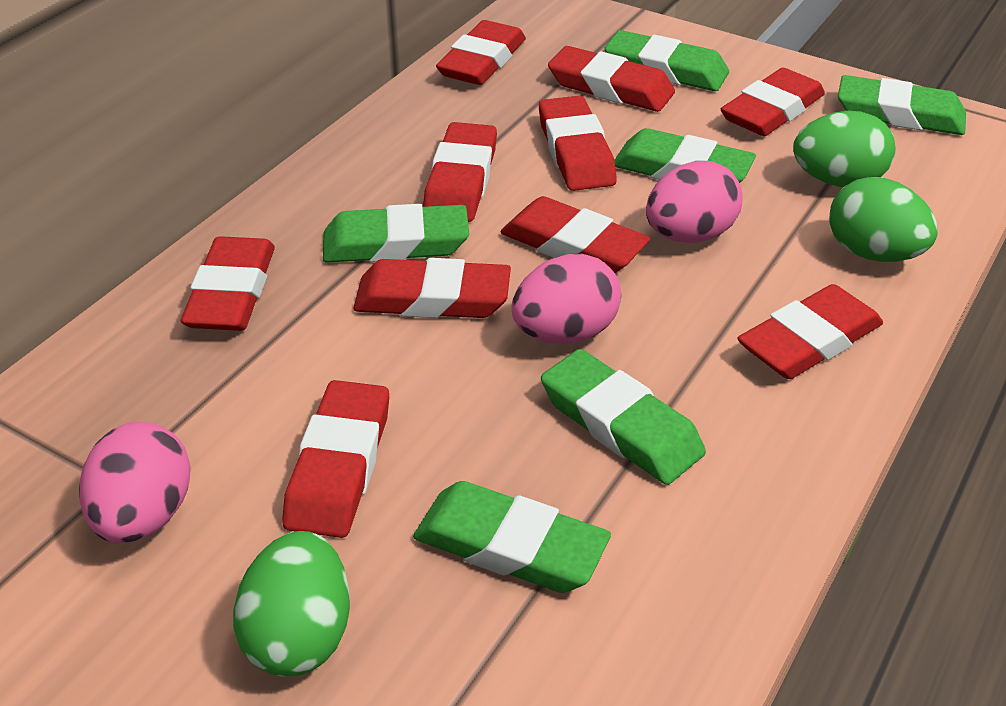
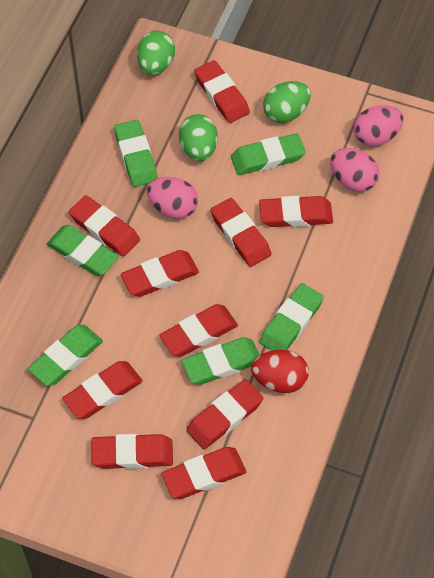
red egg: 0 -> 1

